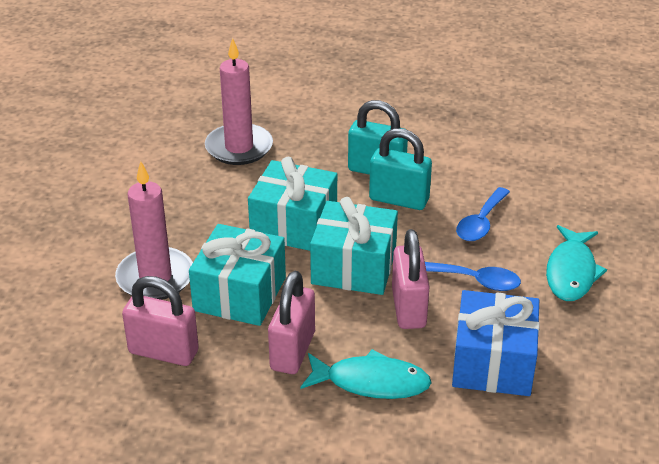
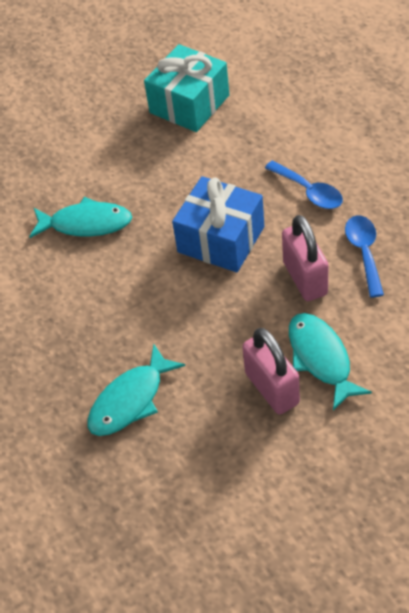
pink candle: 2 -> 0
pink padlock: 3 -> 2
turquoise fish: 2 -> 3
turquoise gift: 3 -> 1
turquoise padlock: 2 -> 0

